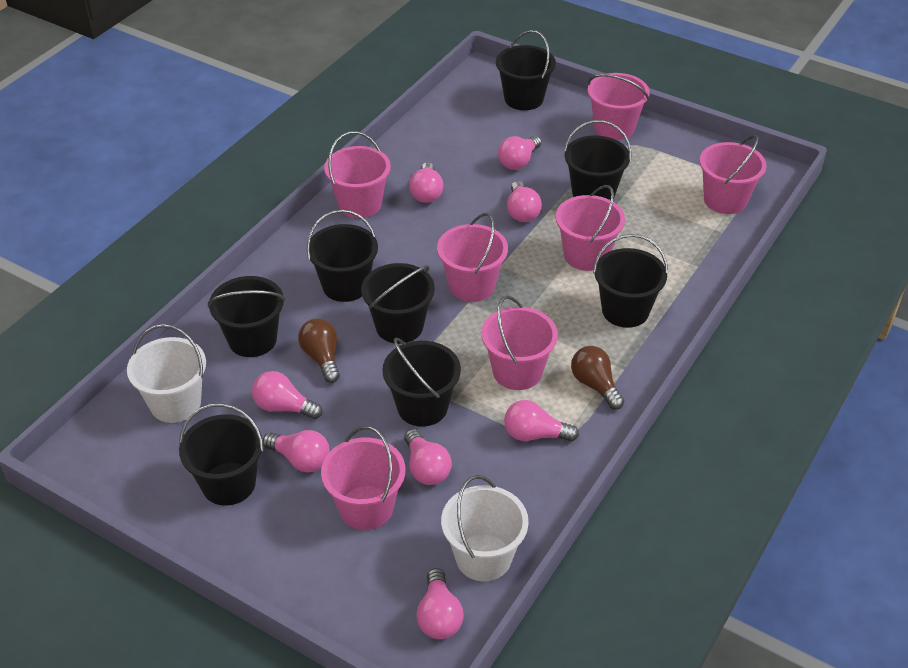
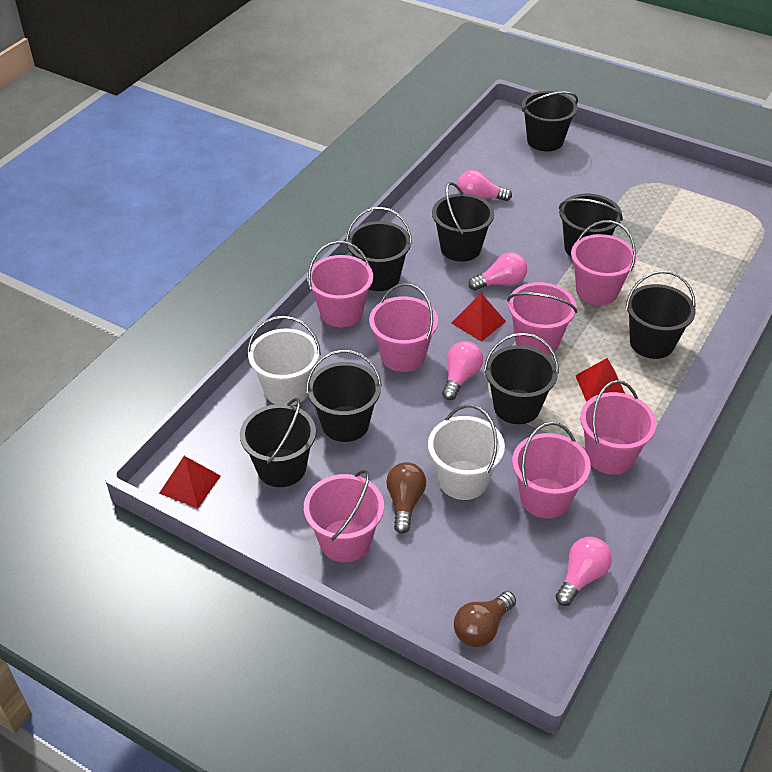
pink light bulb: 8 -> 4
red pyramid: 0 -> 3

